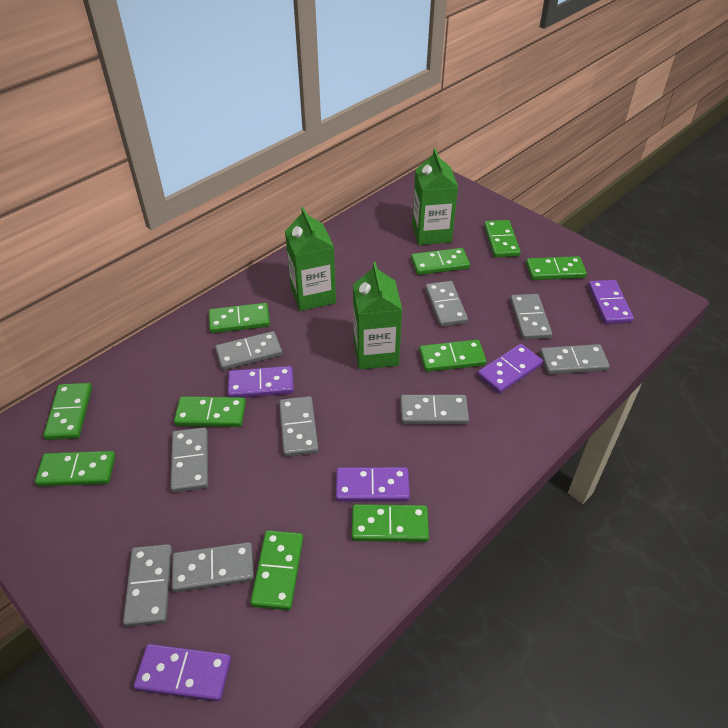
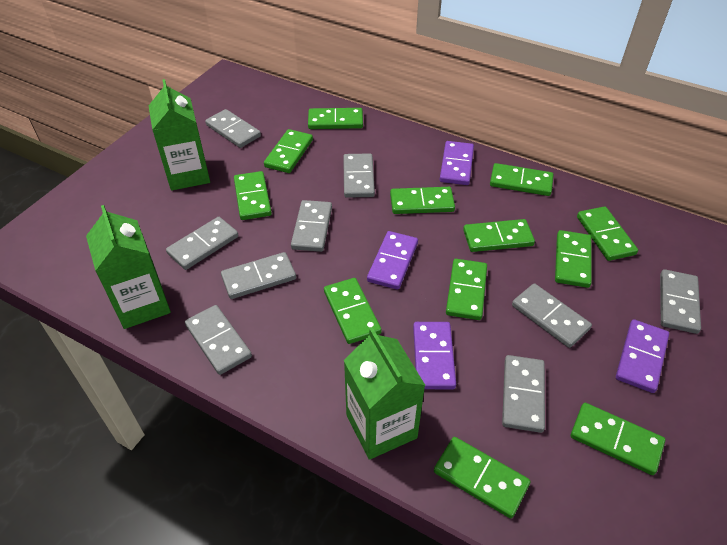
green domino: 10 -> 12
purple domino: 5 -> 4

